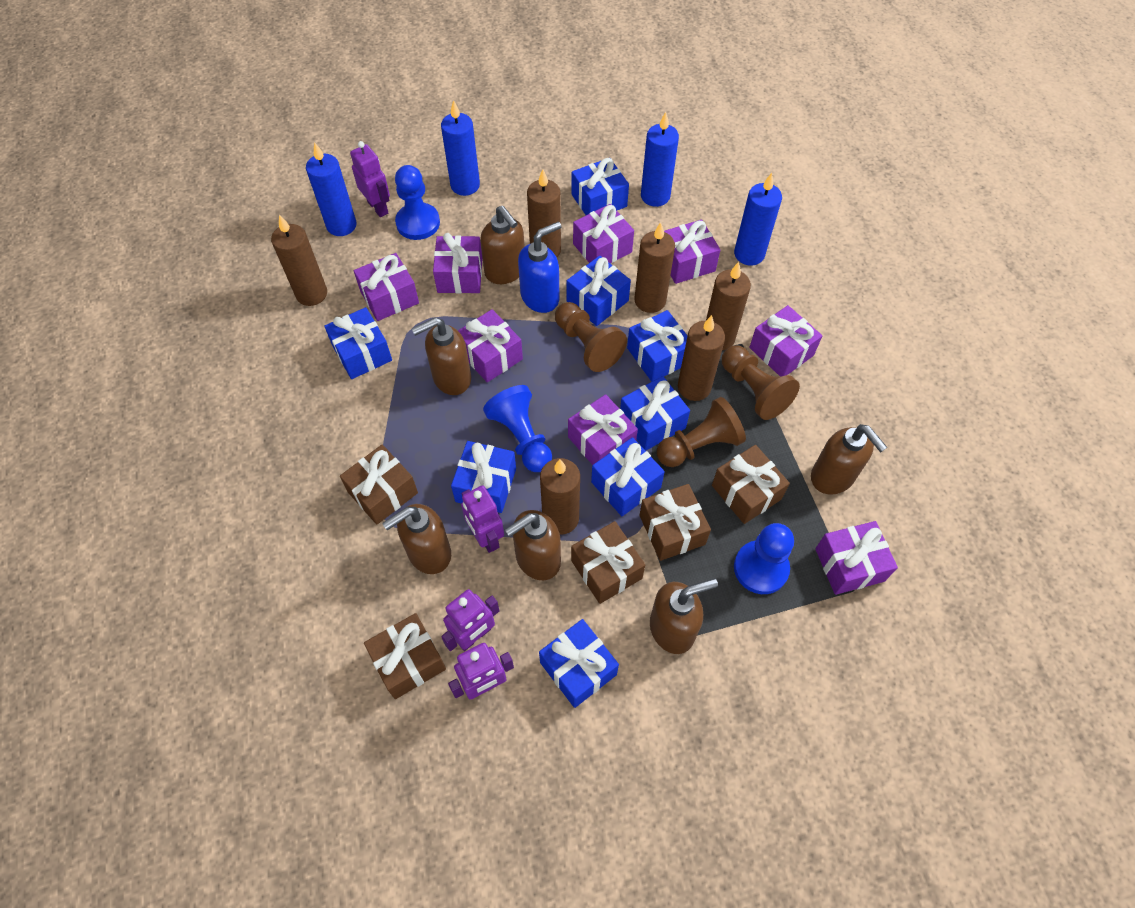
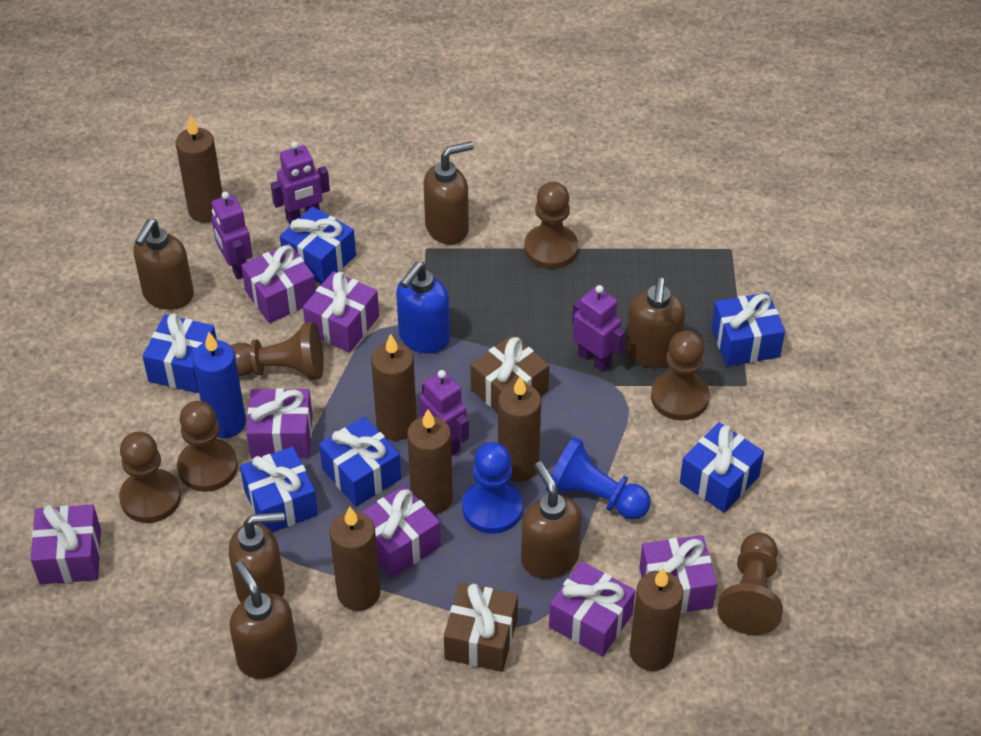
blue candle: 4 -> 1
blue gift: 8 -> 6
blue pawn: 3 -> 2
brown gift: 5 -> 2
brown pawn: 3 -> 6
purple gift: 8 -> 7

